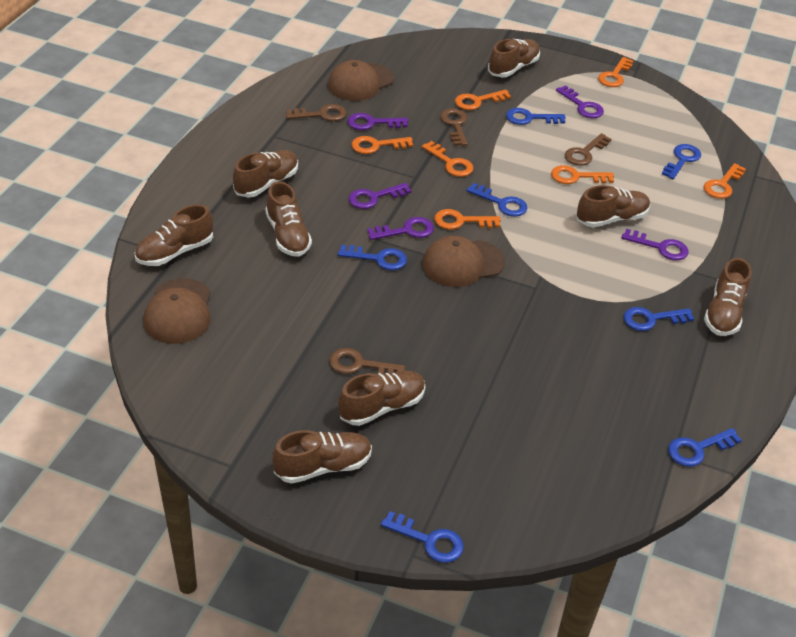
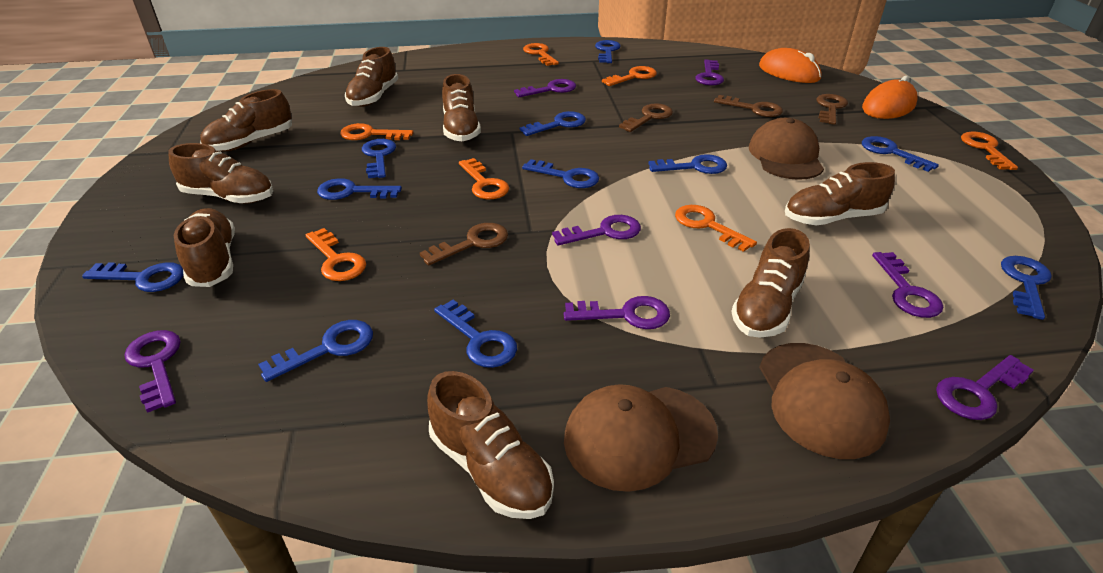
blue key: 7 -> 11
orange mouse: 0 -> 2
purple key: 5 -> 7

